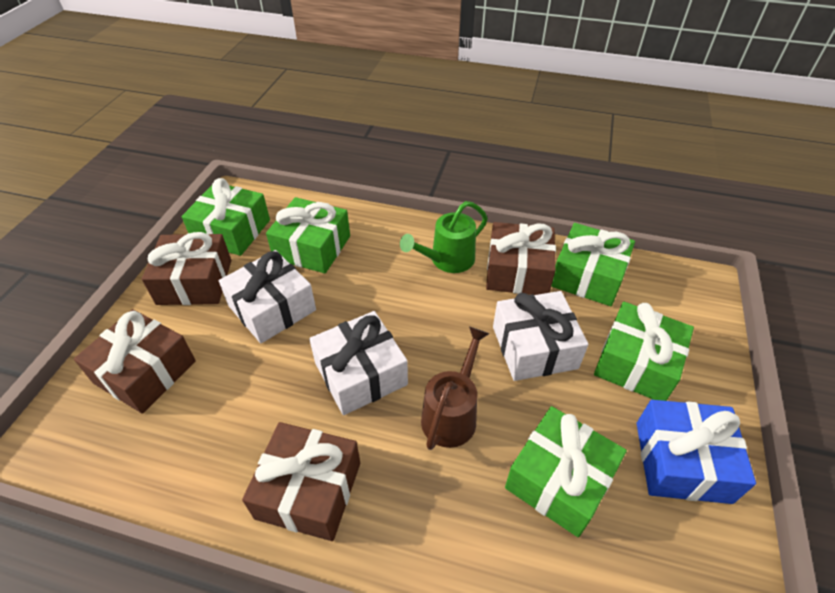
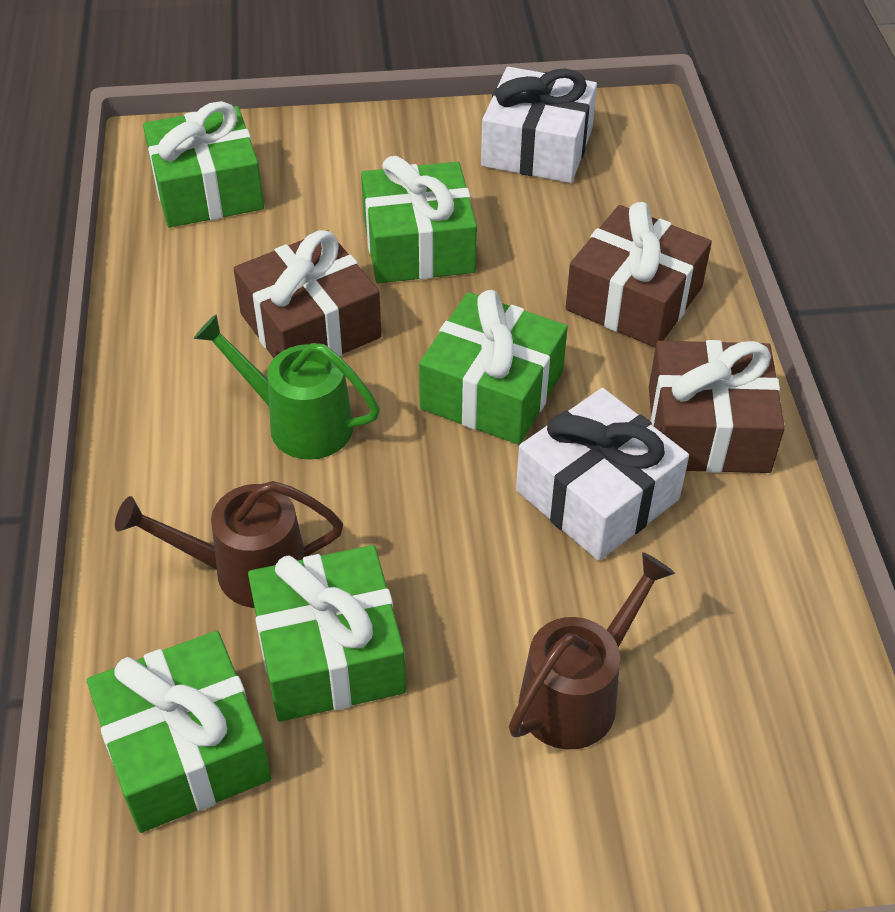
blue gift: 1 -> 0
brown gift: 4 -> 3
brown watering can: 1 -> 2
white gift: 3 -> 2

